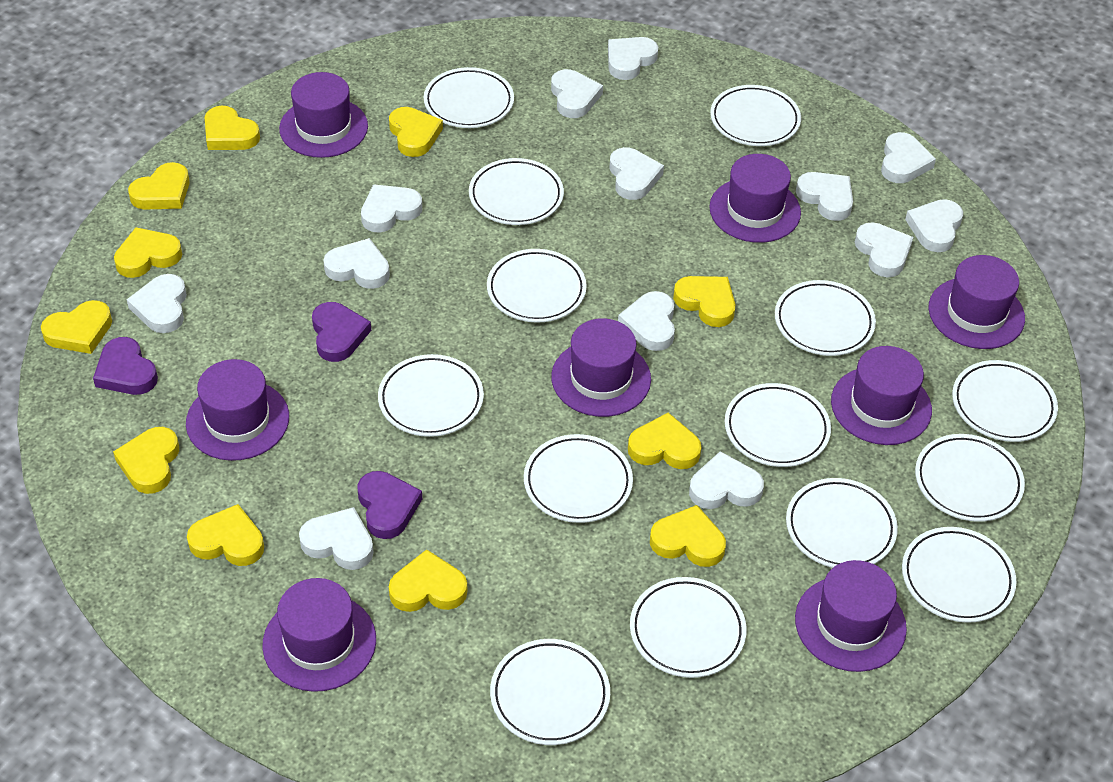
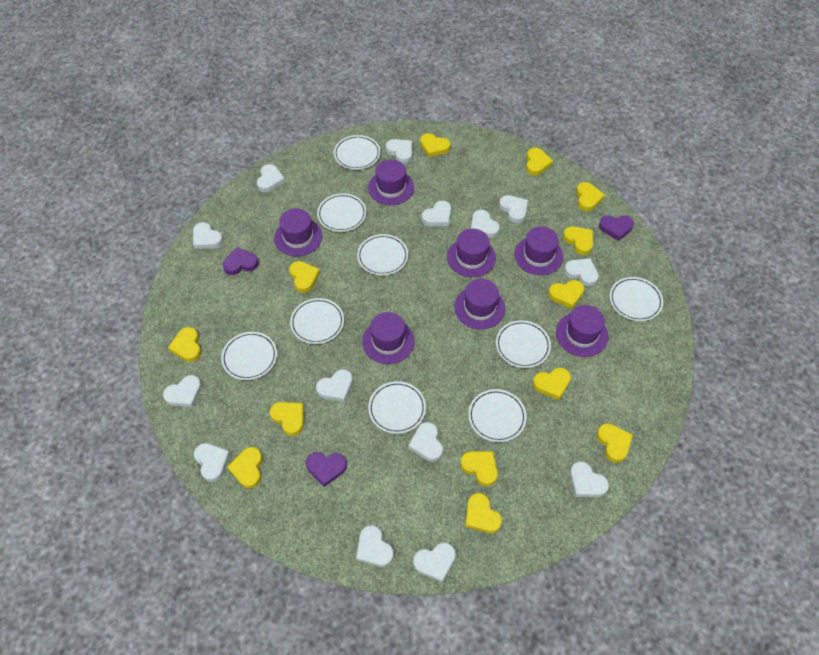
purple hat: 8 -> 7
white heart: 13 -> 14
white plate: 14 -> 9
yellow heart: 11 -> 13

